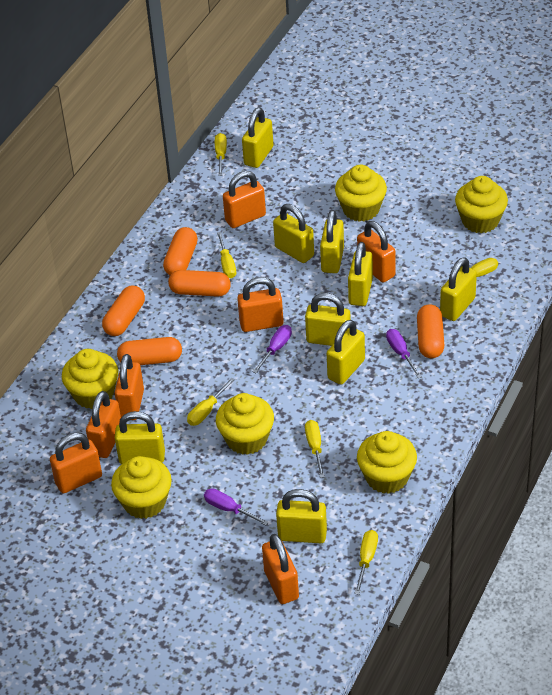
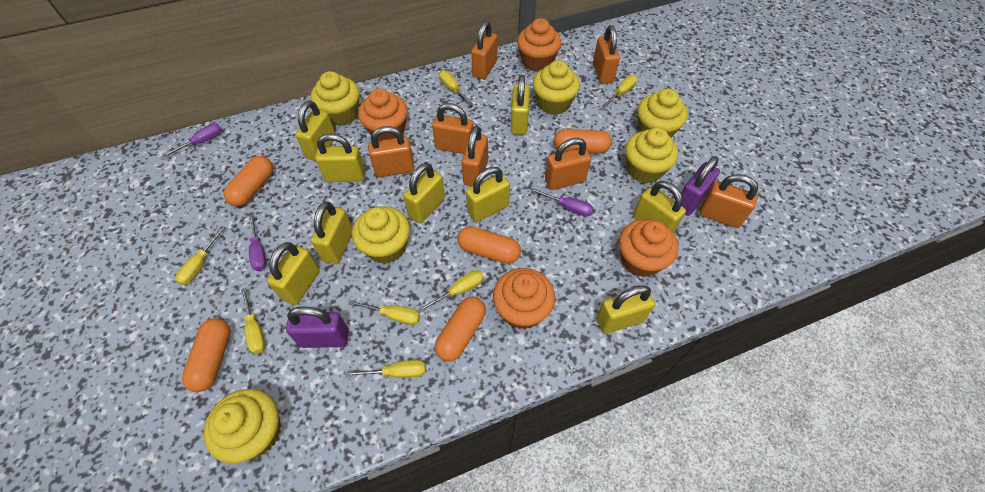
orange cupcake: 0 -> 4
purple padlock: 0 -> 2
yellow screwdriver: 6 -> 7

